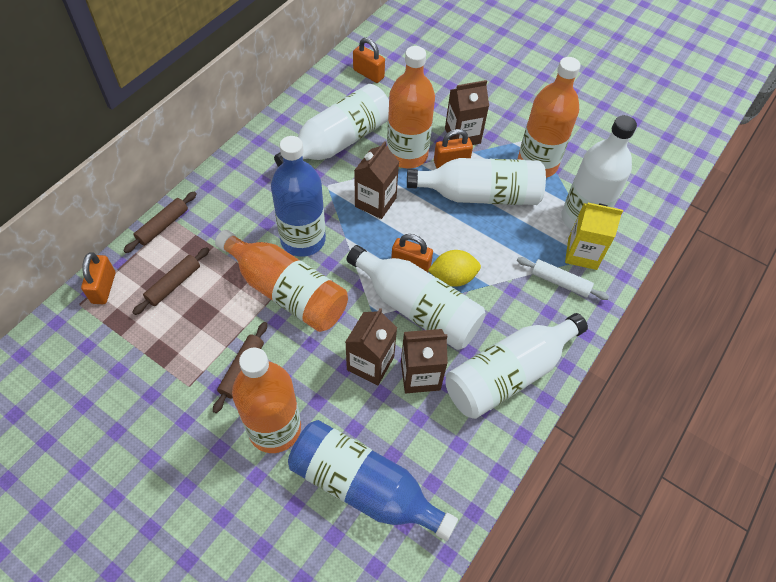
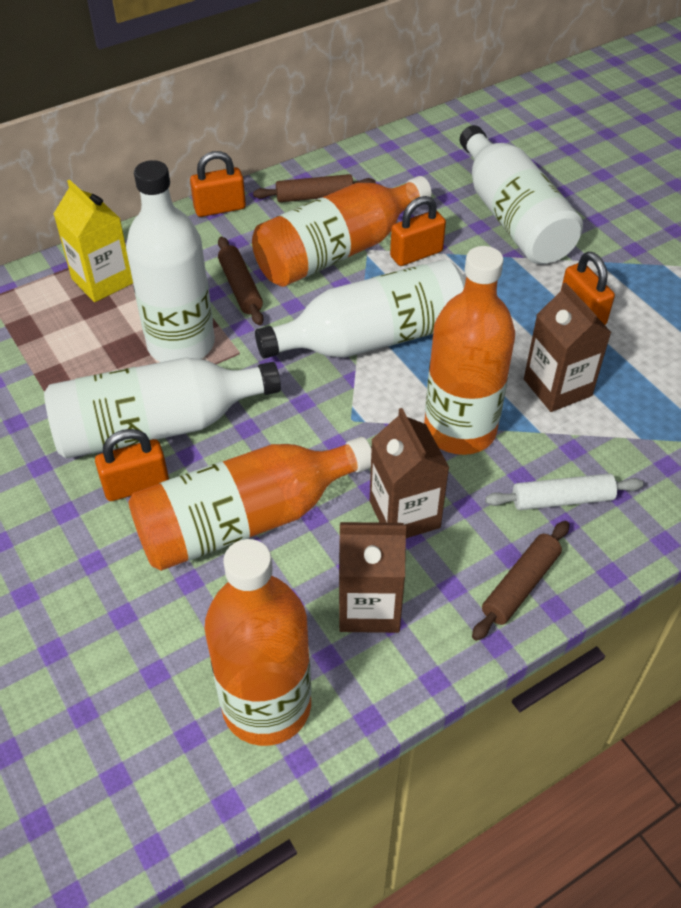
blue bottle: 2 -> 0
brown carton: 4 -> 3
white bottle: 5 -> 4
yellow lemon: 1 -> 0

